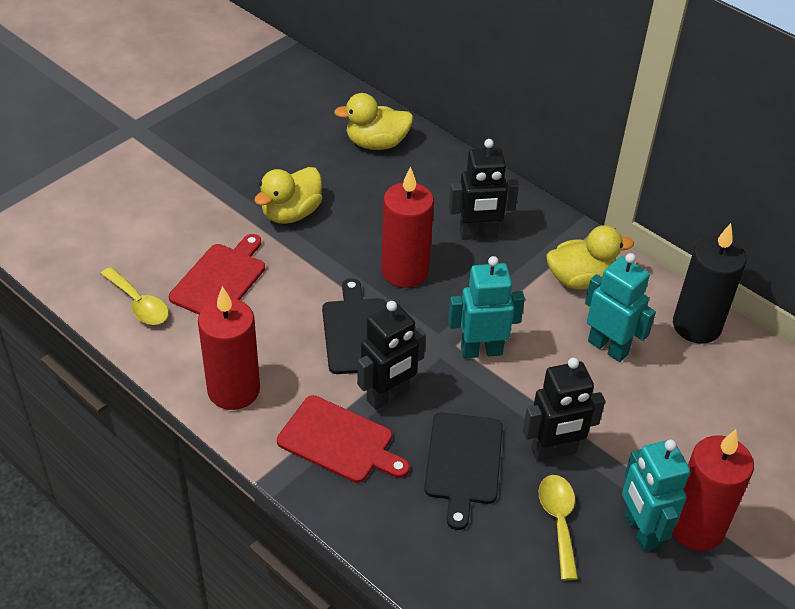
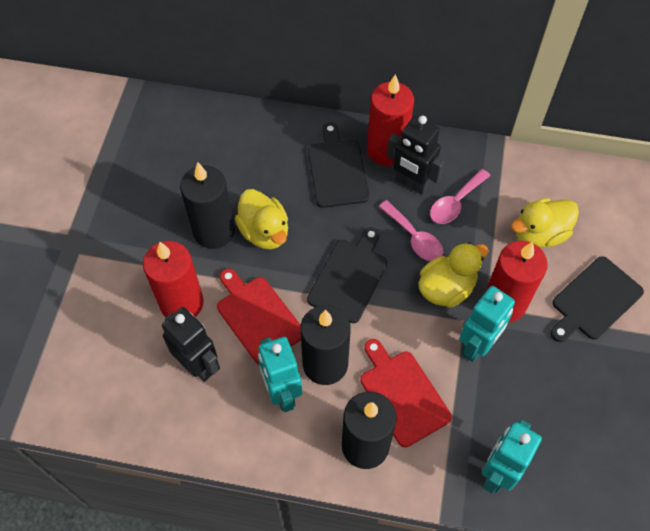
black candle: 1 -> 3
black cutting board: 2 -> 3
black robot: 3 -> 2
pink spoon: 0 -> 2
yellow spoon: 2 -> 0

